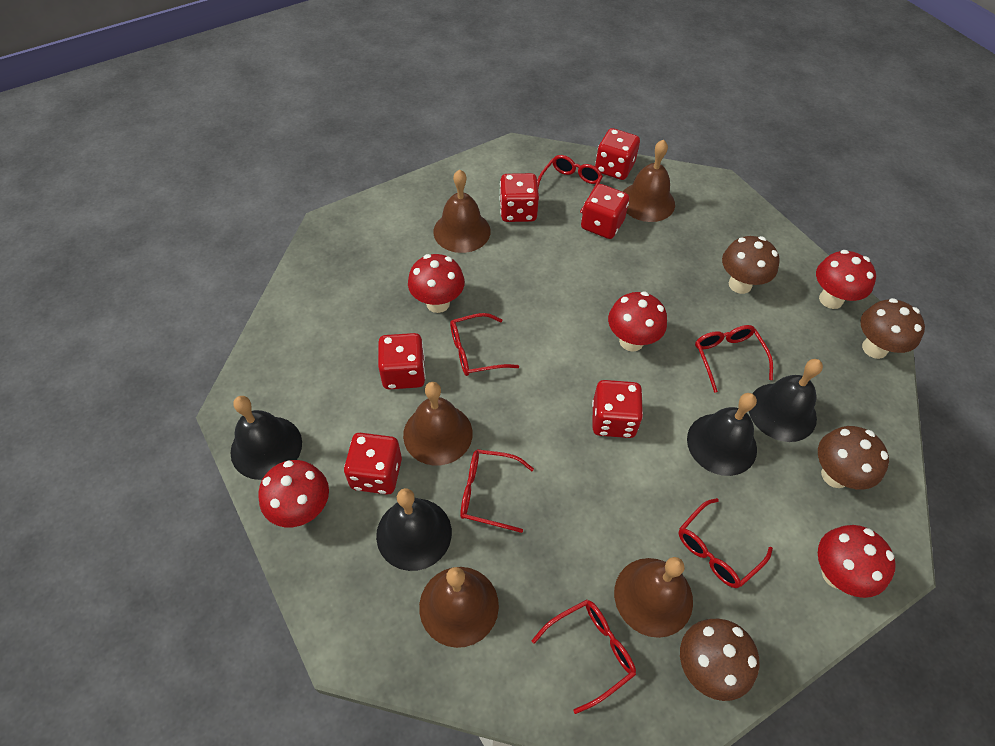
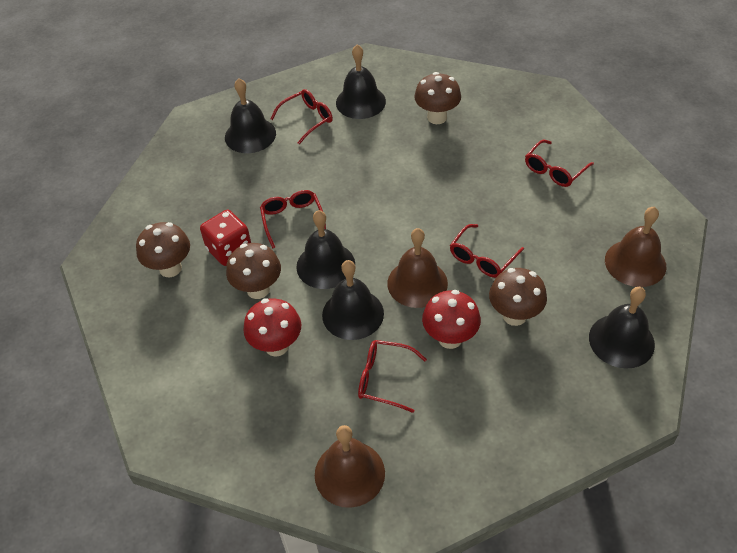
black bell: 4 -> 5
brown bell: 5 -> 3
red dice: 6 -> 1
red glasses: 6 -> 5
red mushroom: 5 -> 2

